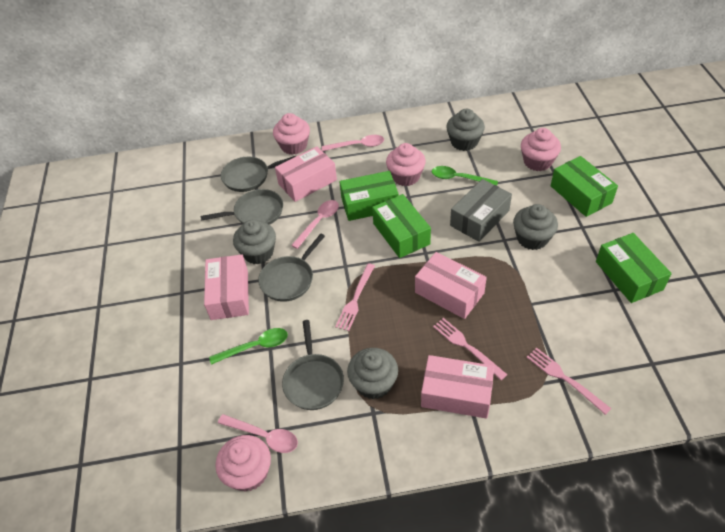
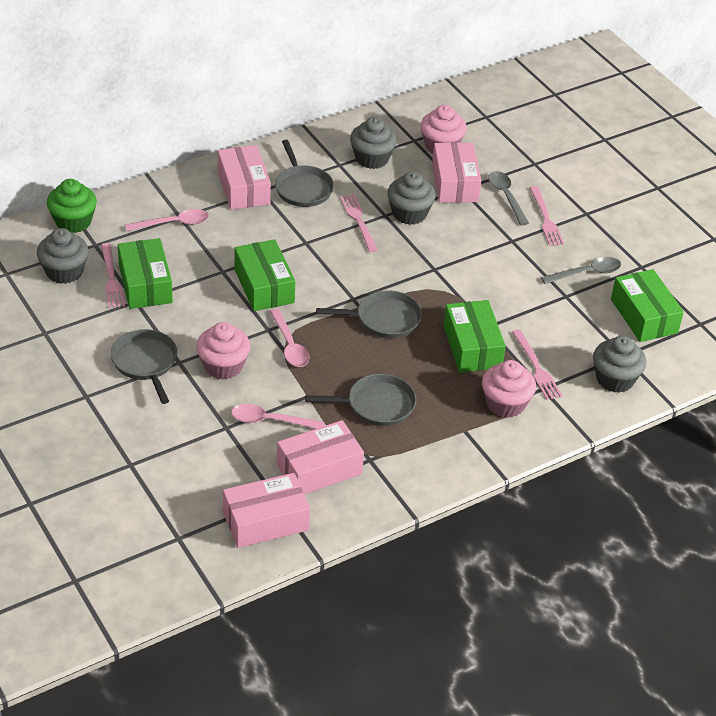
green cupcake: 0 -> 1
green spoon: 2 -> 0
grey box: 1 -> 0
grey spoon: 0 -> 2
pink cupcake: 4 -> 3
pink fork: 3 -> 4

